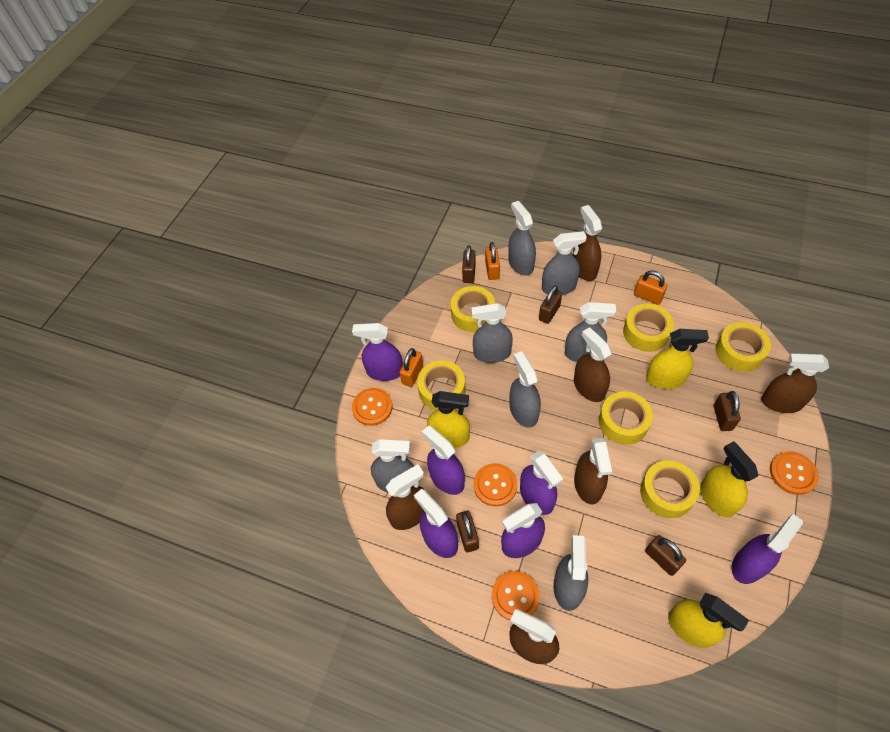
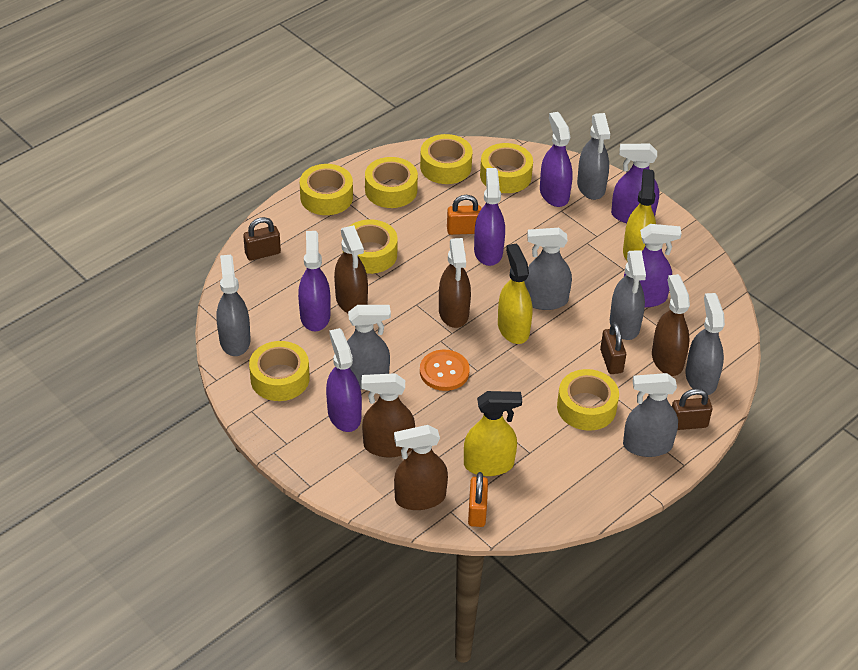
brown padlock: 5 -> 3
brown spray bottle: 6 -> 5
orange button: 4 -> 1
orange padlock: 3 -> 2
yellow spray bottle: 4 -> 3
yellow tape: 6 -> 7

